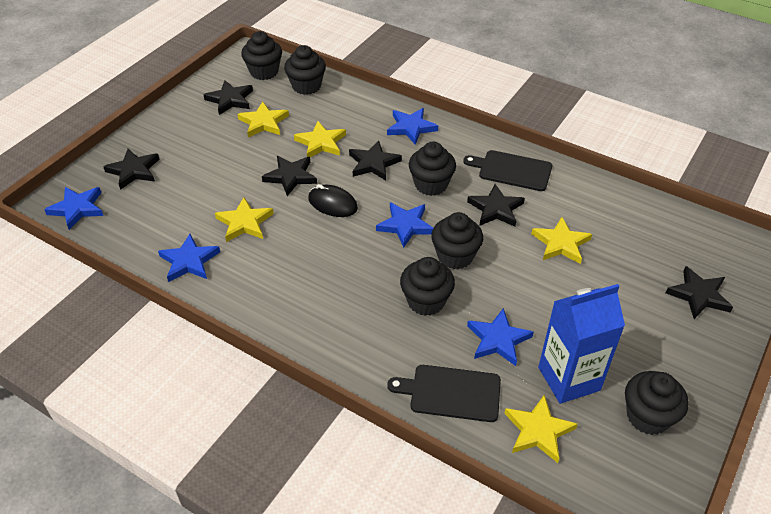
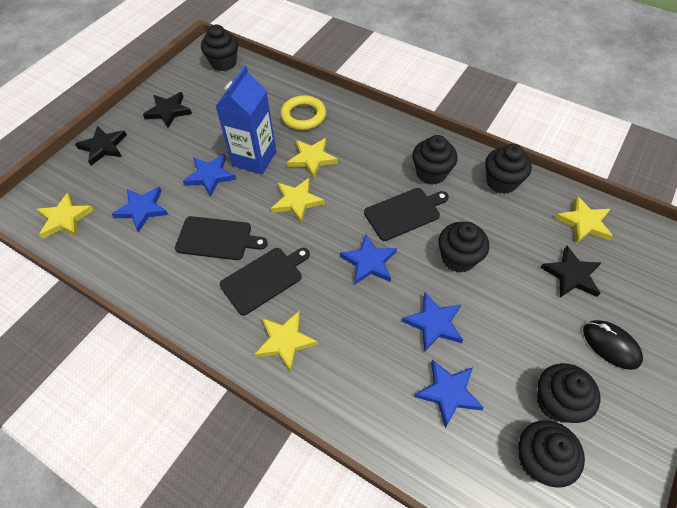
black cutting board: 2 -> 3
black star: 6 -> 3
yellow ring: 0 -> 1

